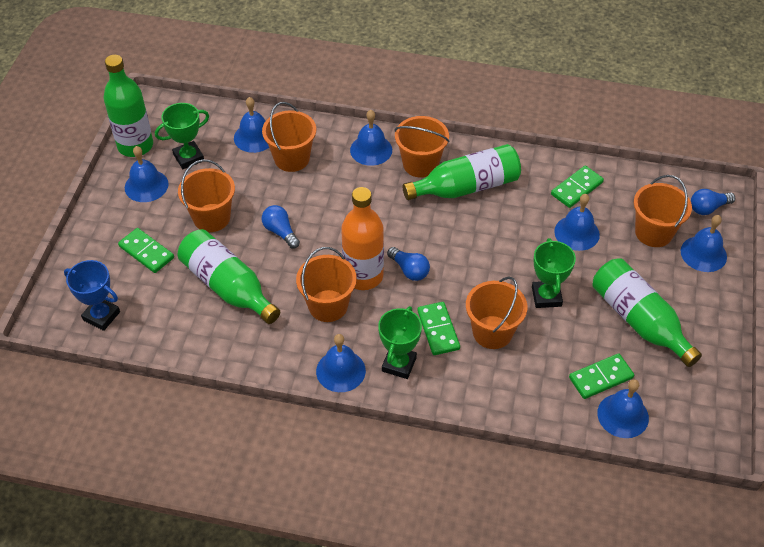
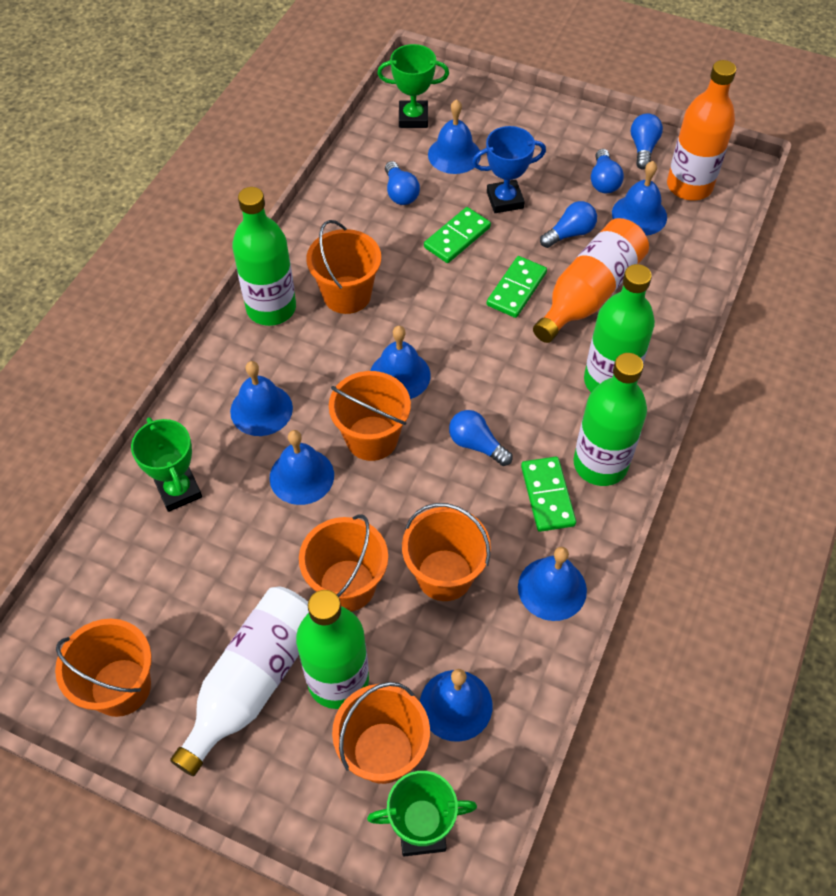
blue light bulb: 3 -> 5
green domino: 4 -> 3
orange bottle: 1 -> 2
white bottle: 0 -> 1

